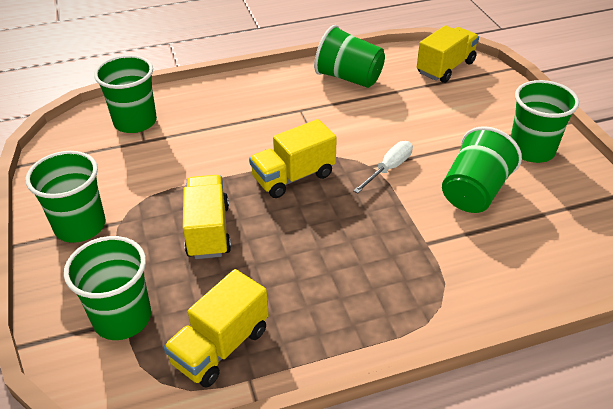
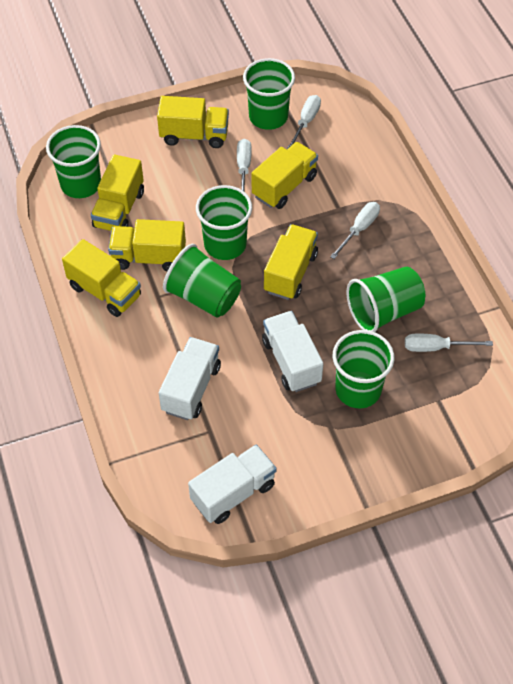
white screwdriver: 1 -> 4
white truck: 0 -> 3
yellow truck: 4 -> 6

